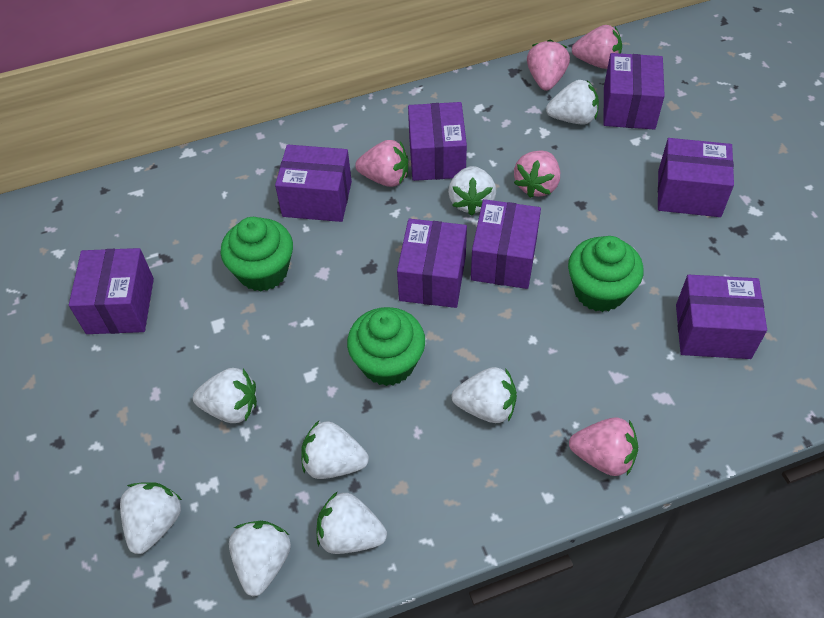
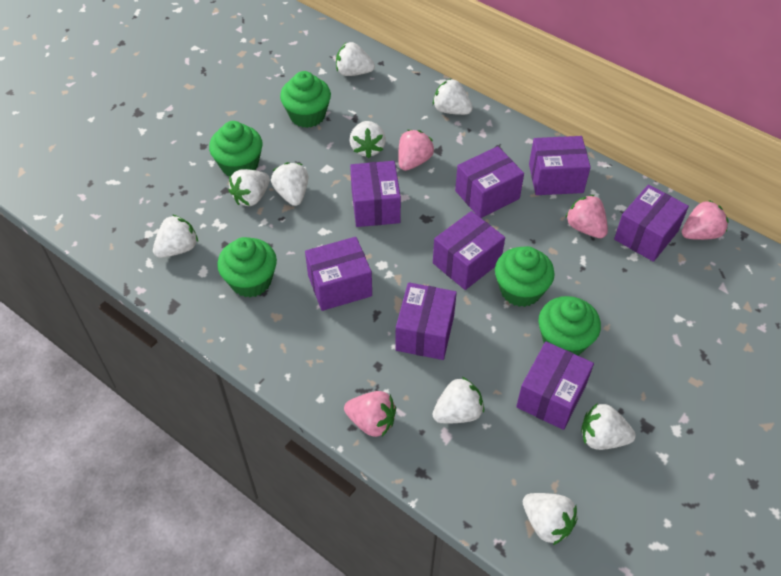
green cupcake: 3 -> 5
pink strawberry: 5 -> 4
white strawberry: 8 -> 9

